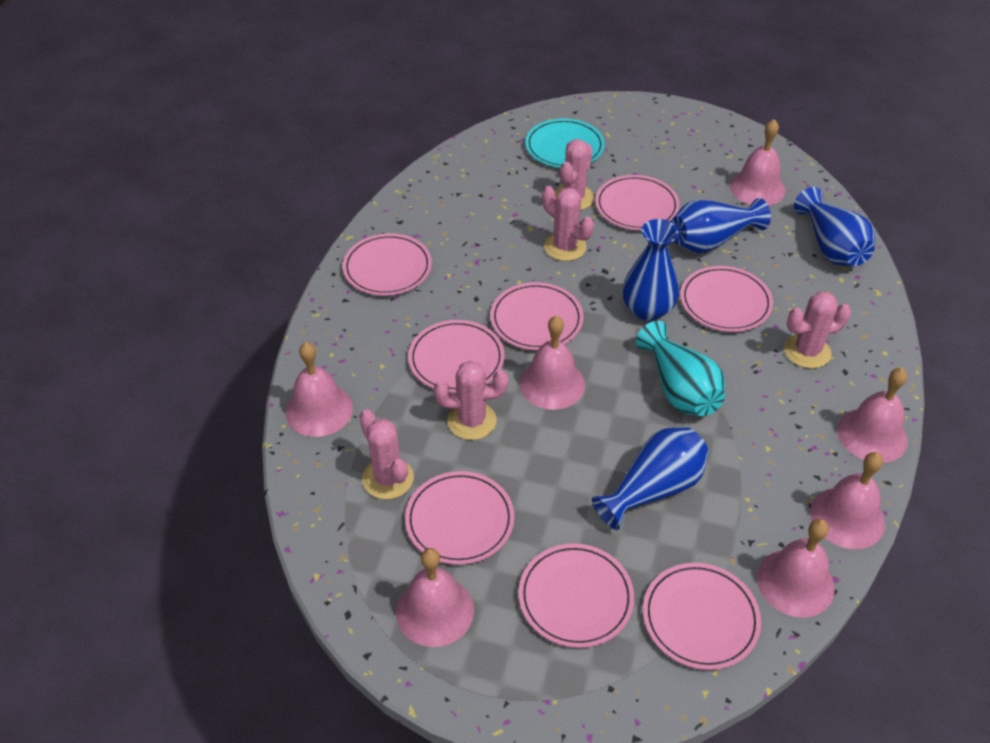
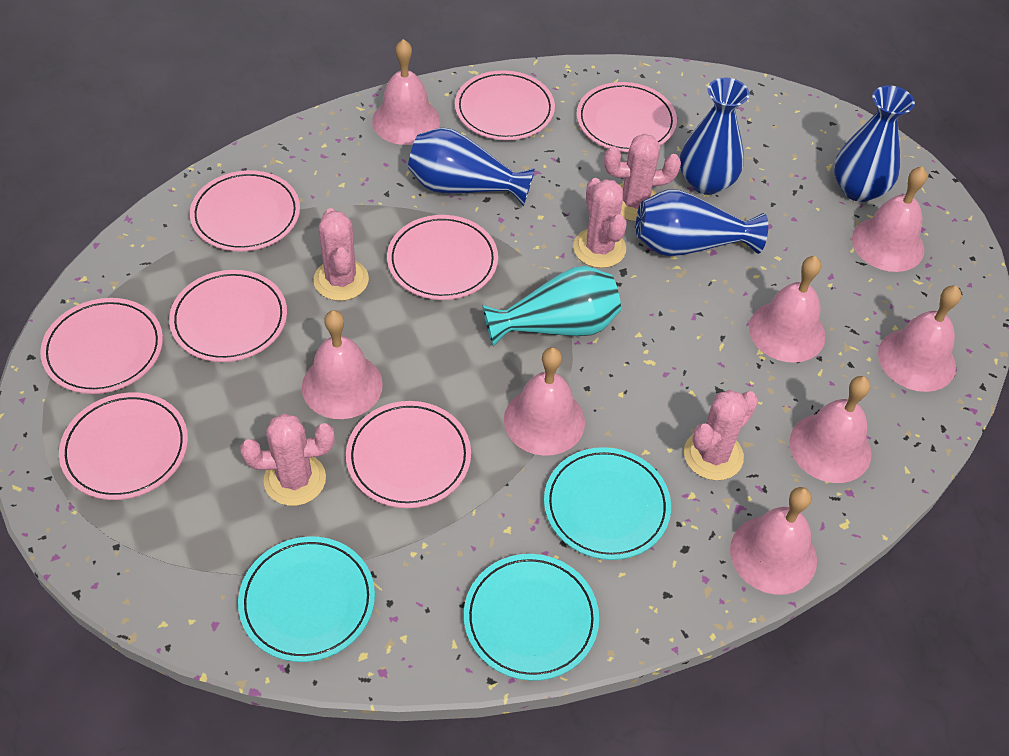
pink bell: 7 -> 8
turquoise plate: 1 -> 3

